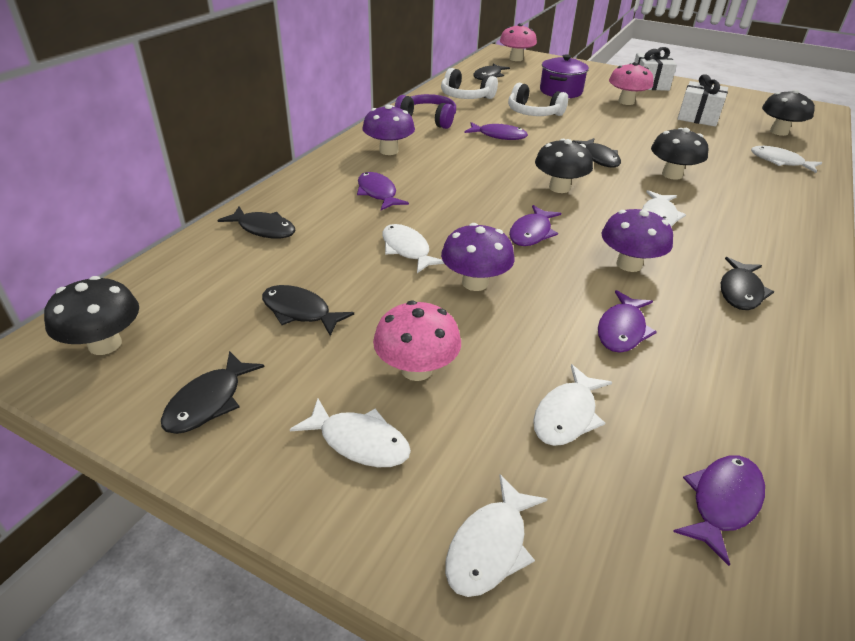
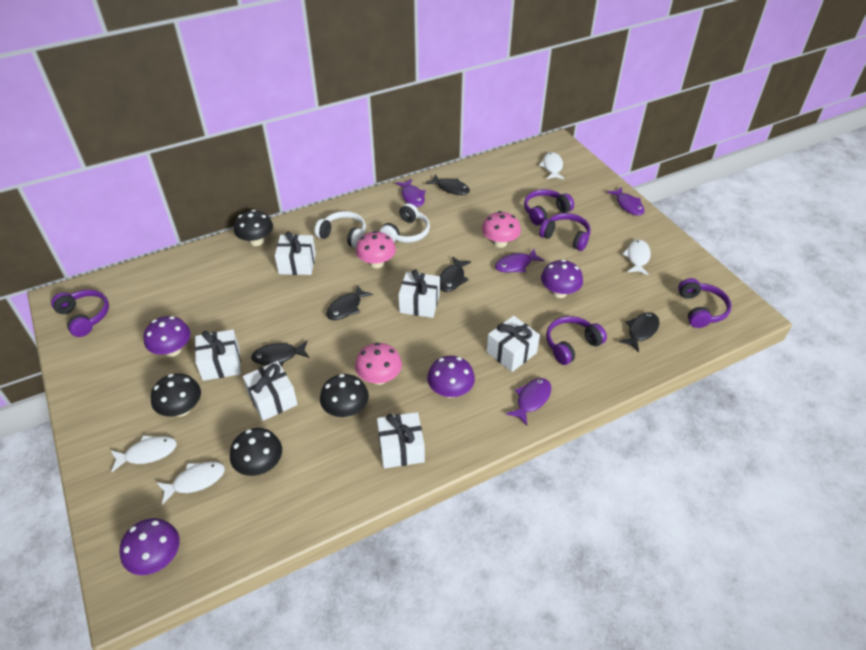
black fish: 6 -> 5
purple fish: 5 -> 4
purple headphones: 1 -> 5
purple mushroom: 3 -> 4
purple pot: 1 -> 0
white fish: 6 -> 4
white gift: 2 -> 6

